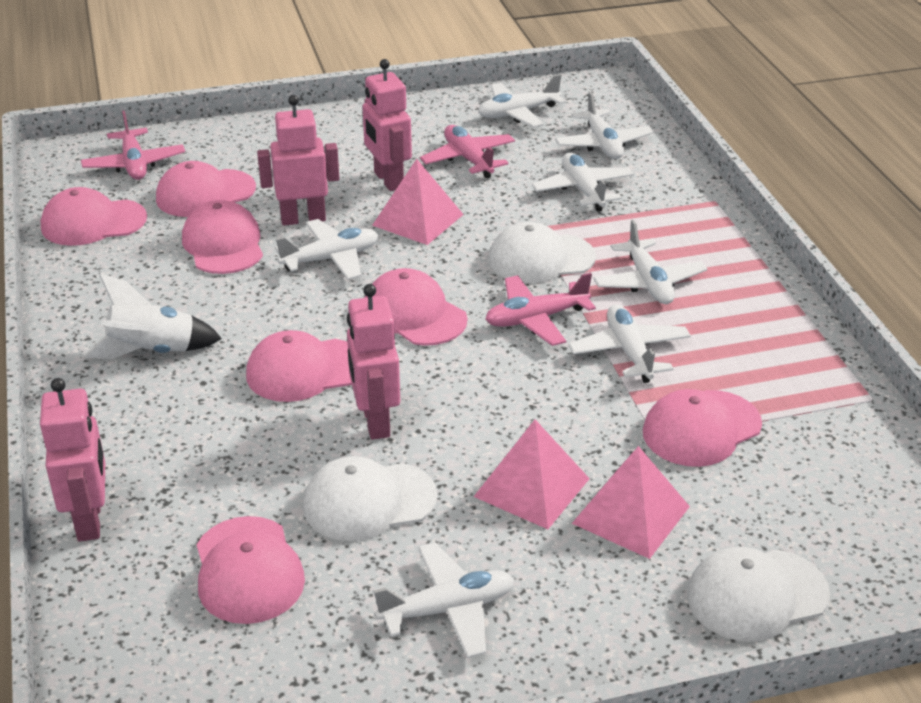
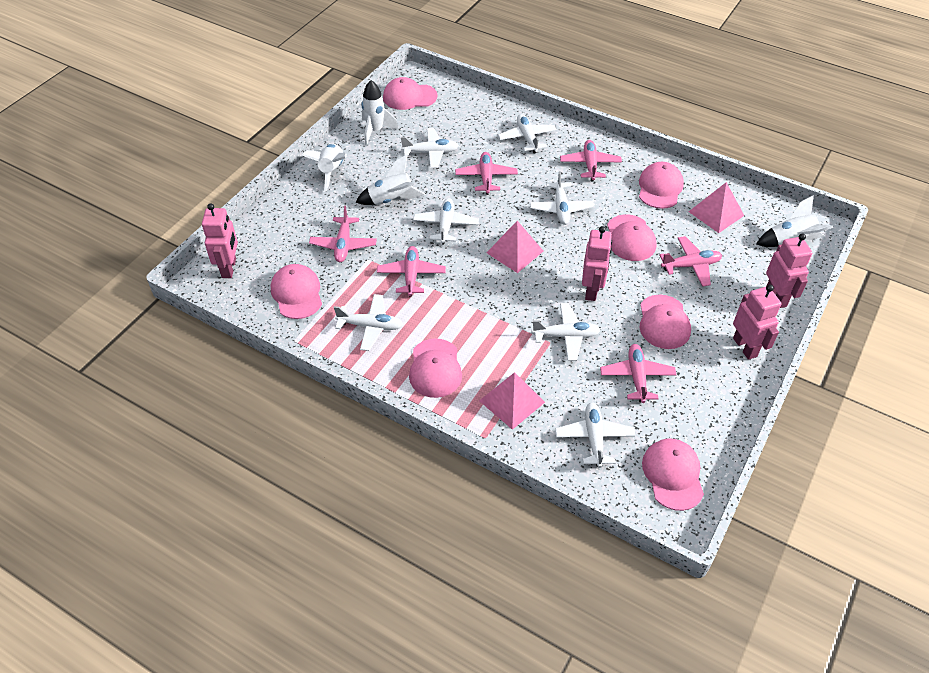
pink plane: 3 -> 6
white cap: 3 -> 0
white rocket: 1 -> 4

